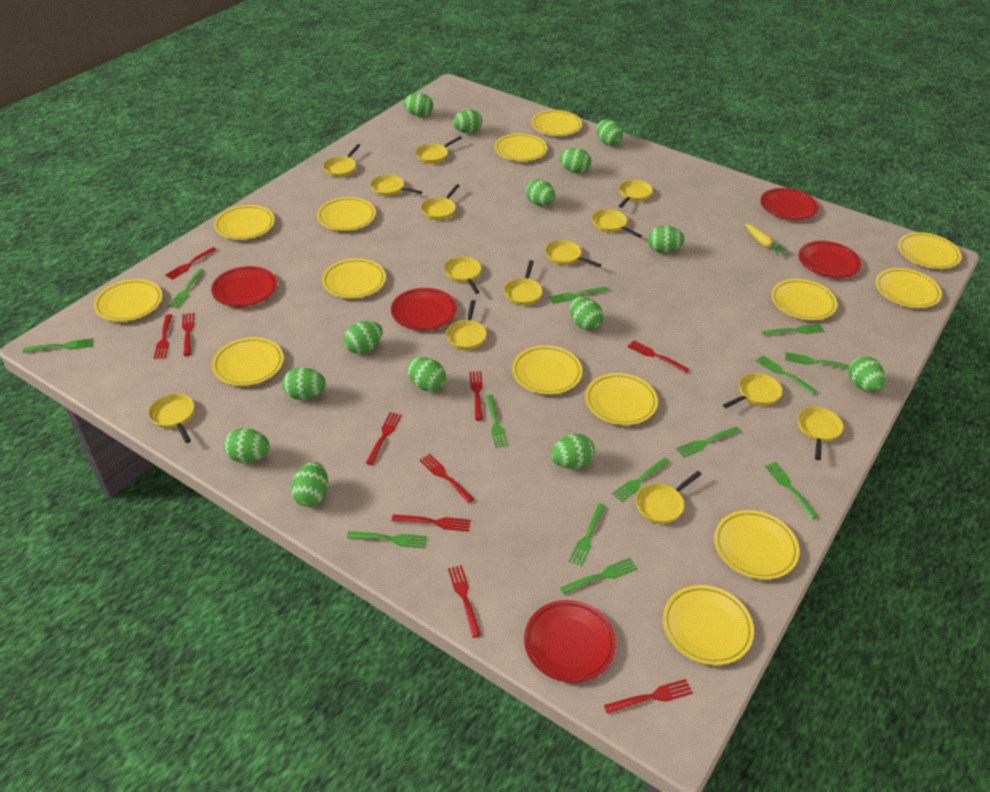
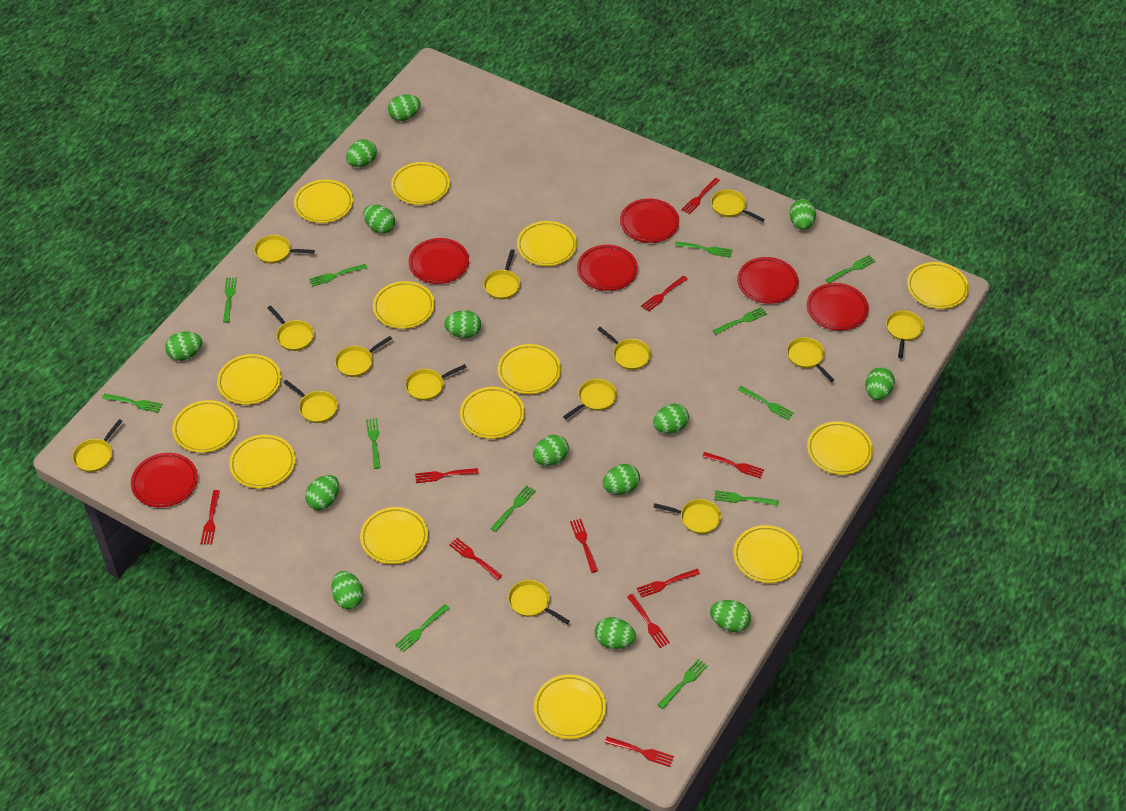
green fork: 13 -> 12
red plate: 5 -> 6
yellow carrot: 1 -> 0

